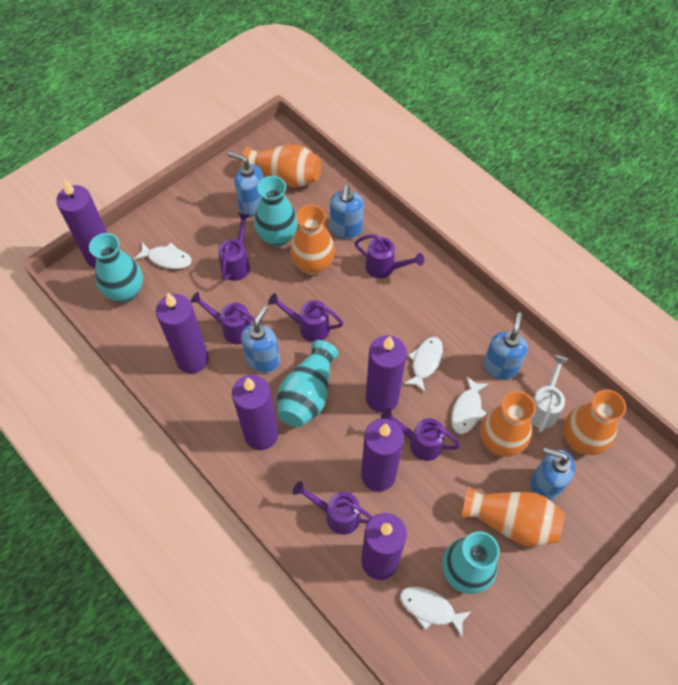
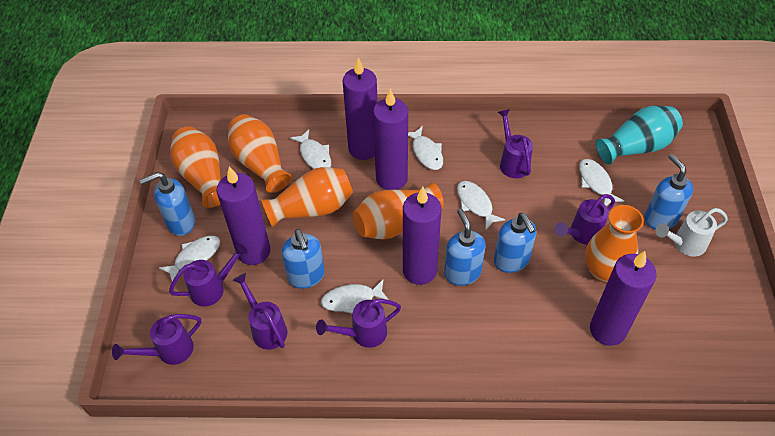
purple candle: 6 -> 5
turquoise vase: 4 -> 1
white fish: 4 -> 6

